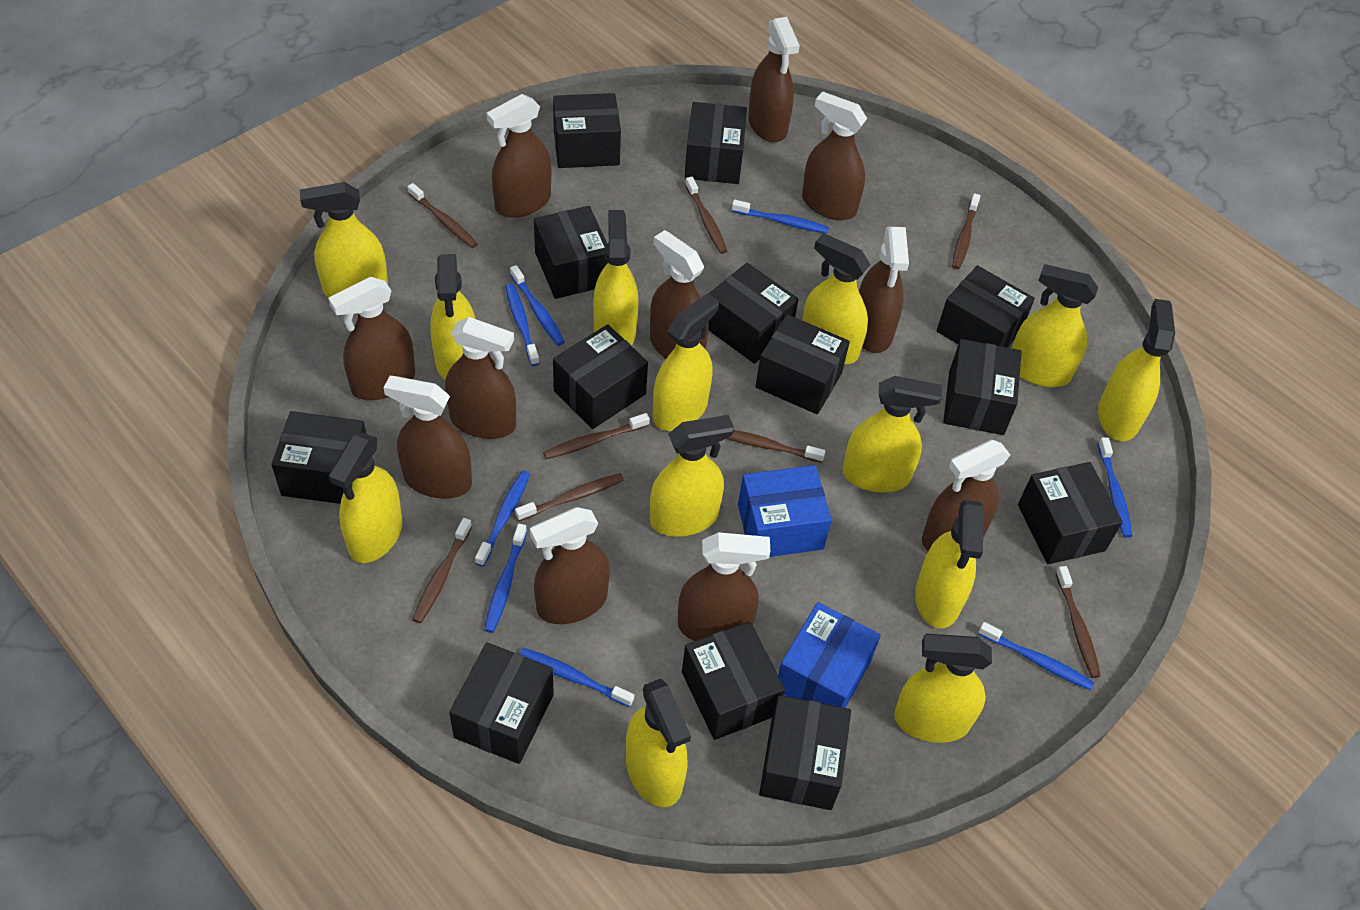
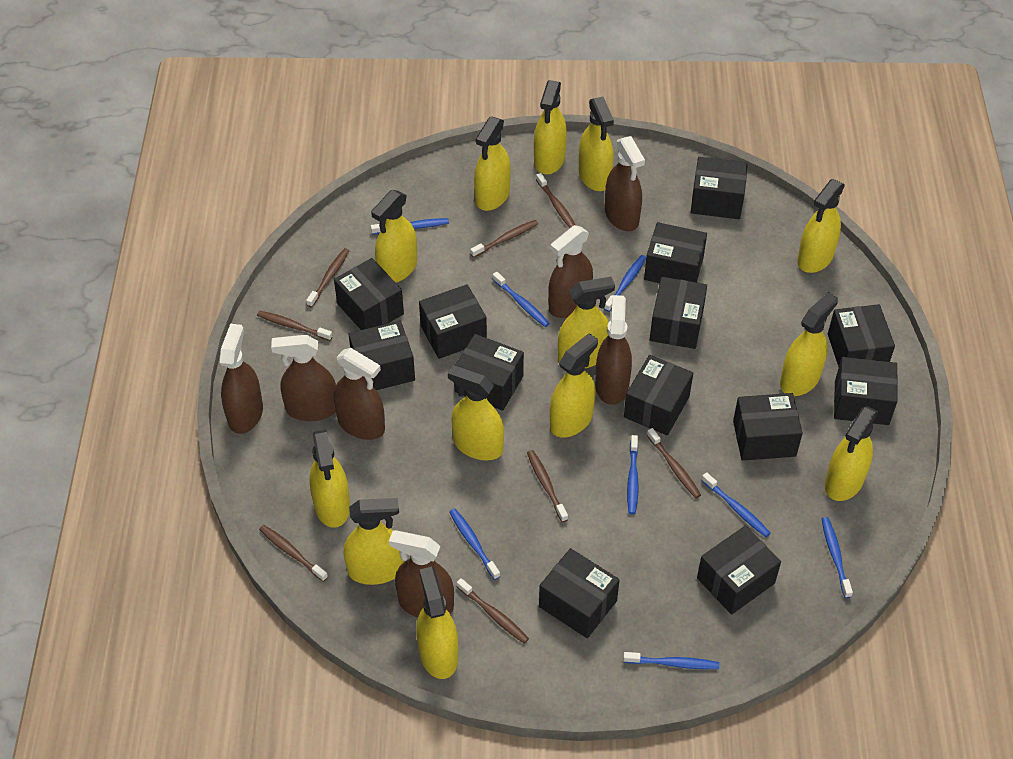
blue box: 2 -> 0
brown spray bottle: 11 -> 7

